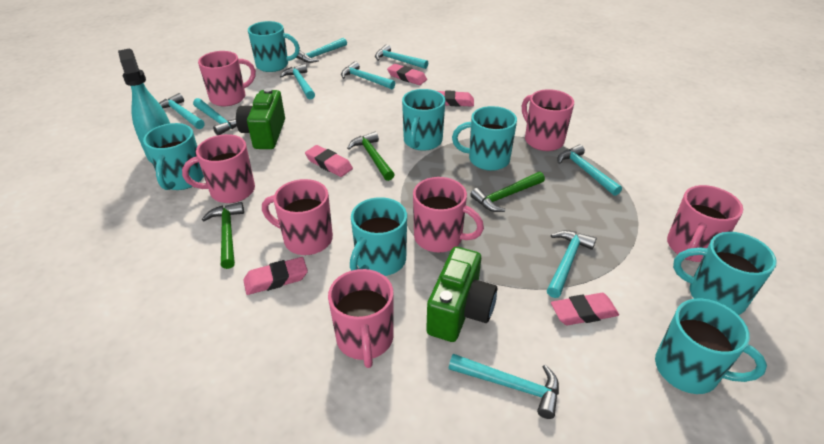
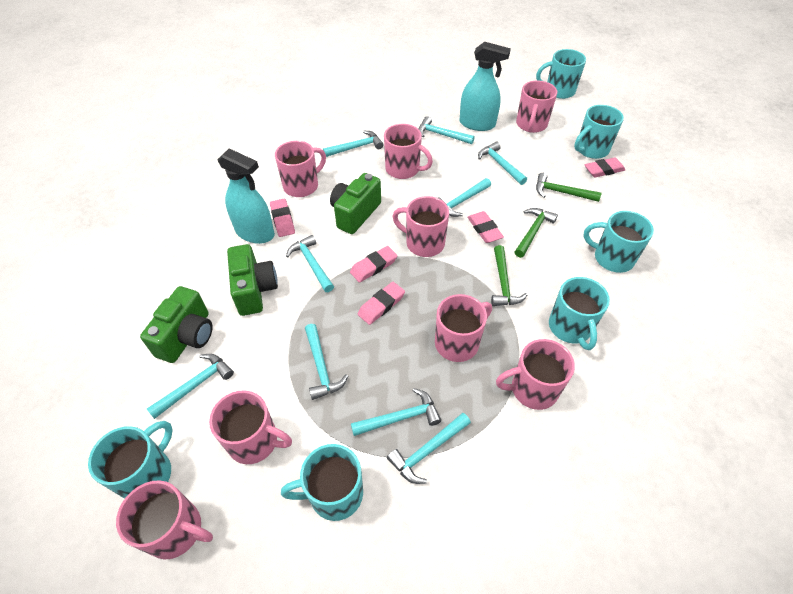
green camera: 2 -> 3
pink mug: 7 -> 8
turquoise mug: 7 -> 6
turquoise spray bottle: 1 -> 2

